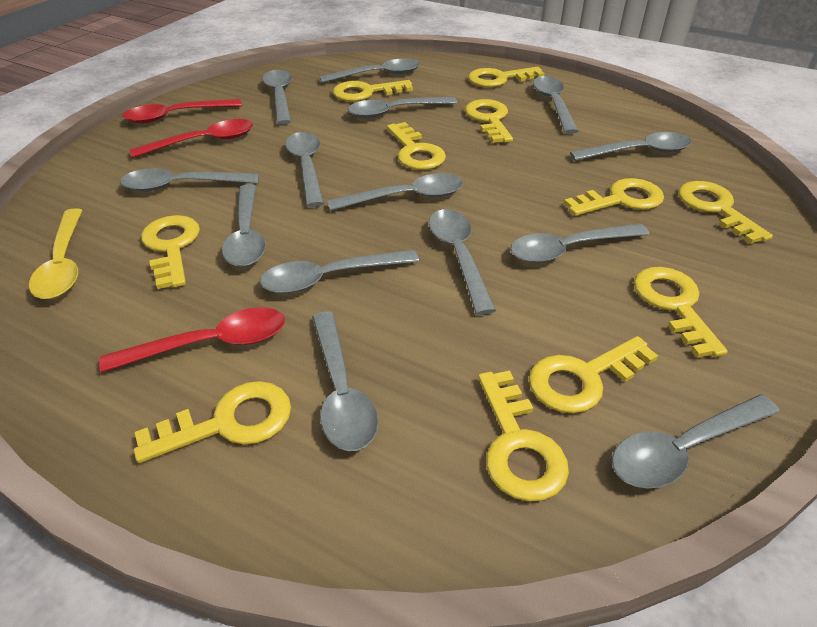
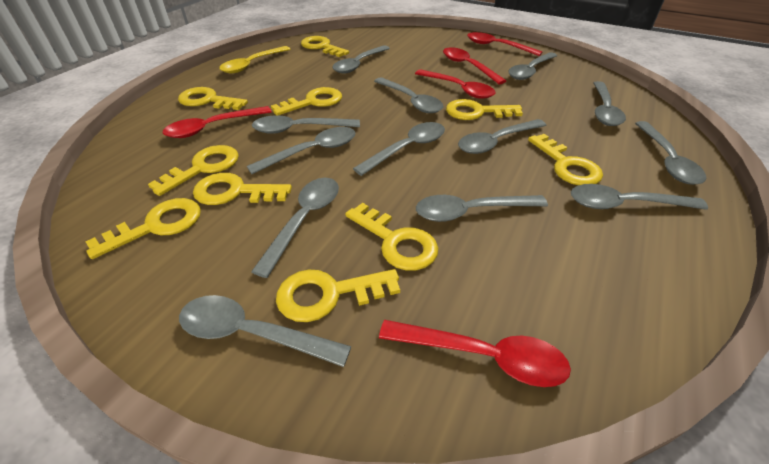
grey spoon: 14 -> 13
red spoon: 3 -> 5
yellow key: 11 -> 10

